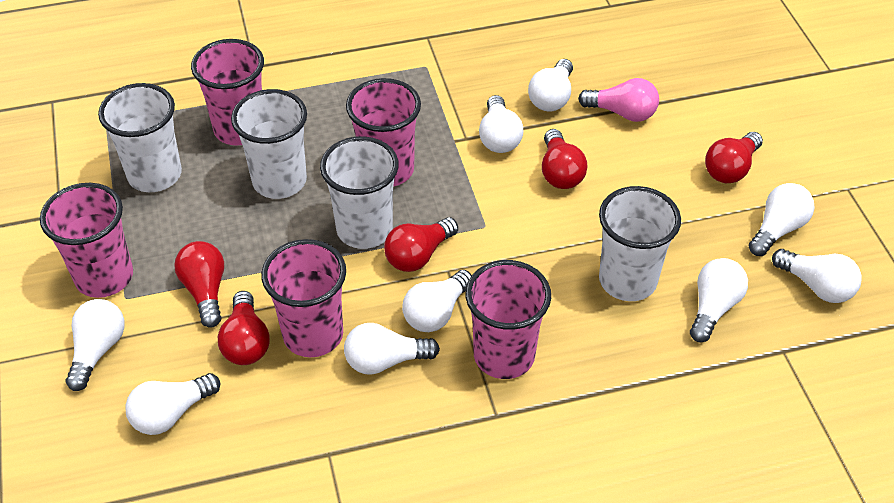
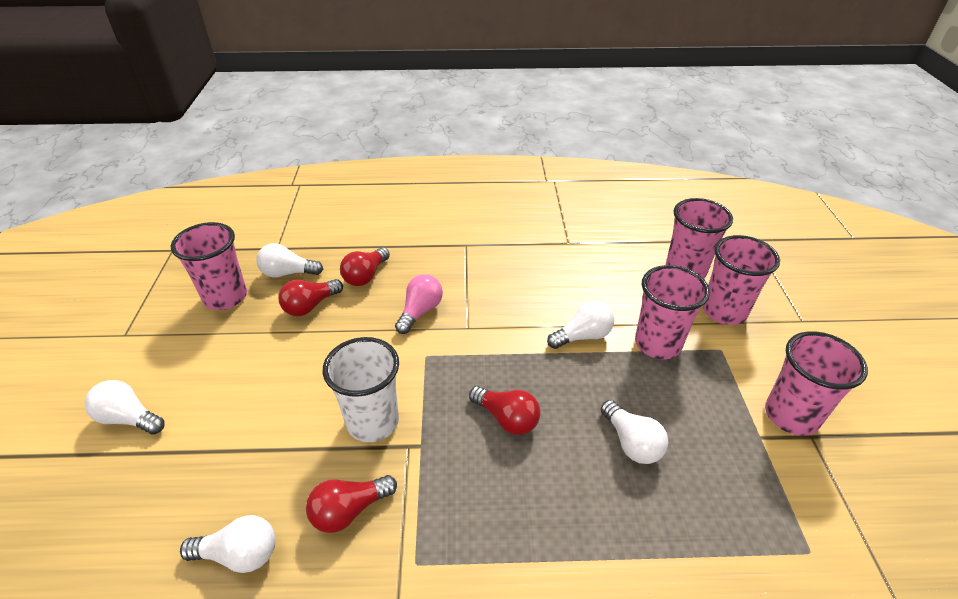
red light bulb: 5 -> 4
white cup: 4 -> 1
white light bulb: 9 -> 5

